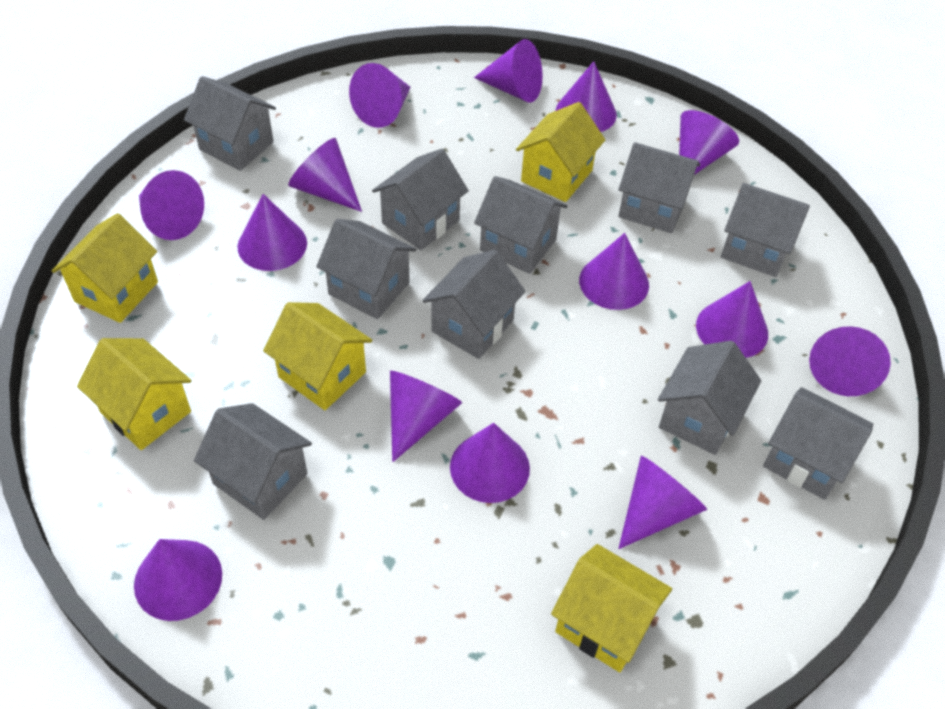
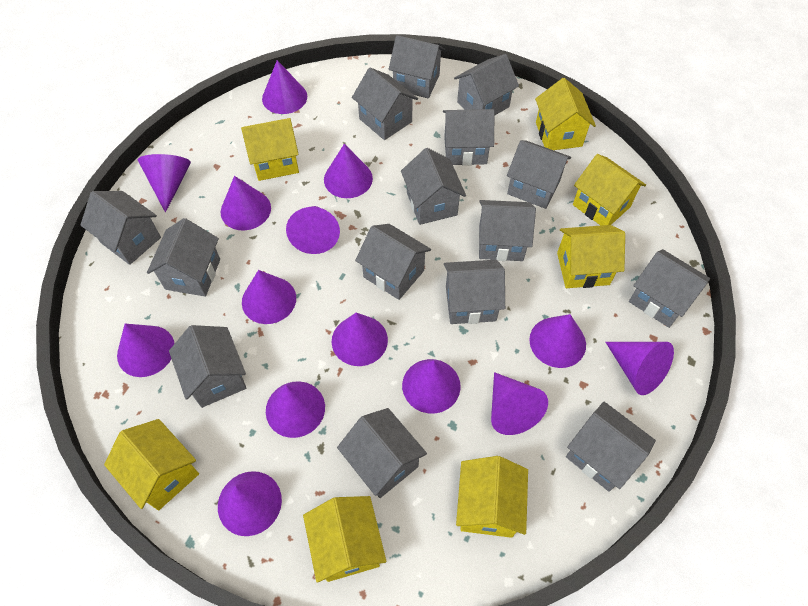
grey house: 10 -> 15
yellow house: 5 -> 7

